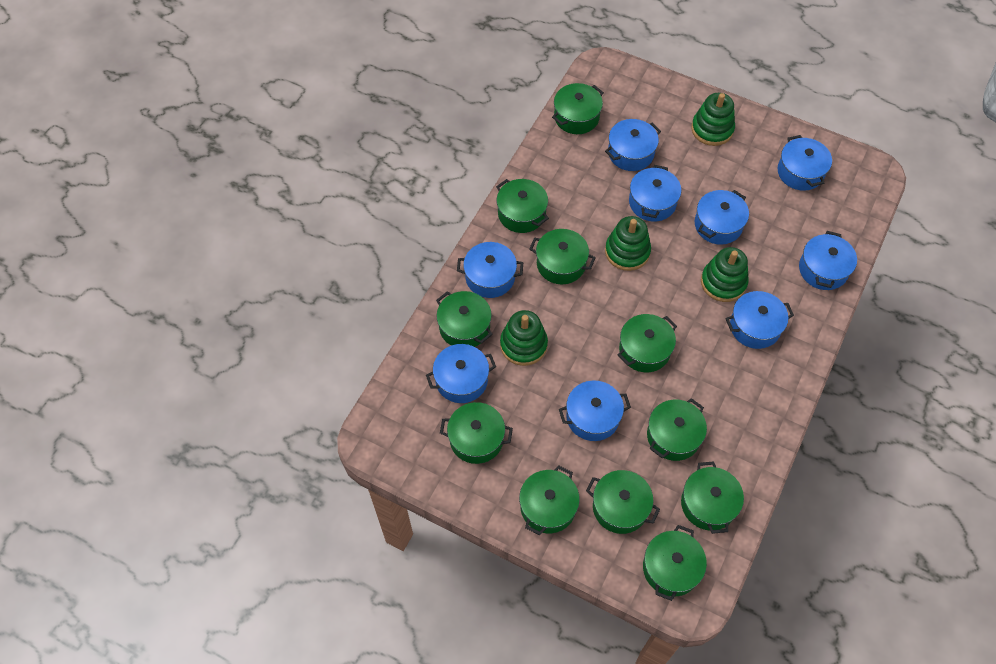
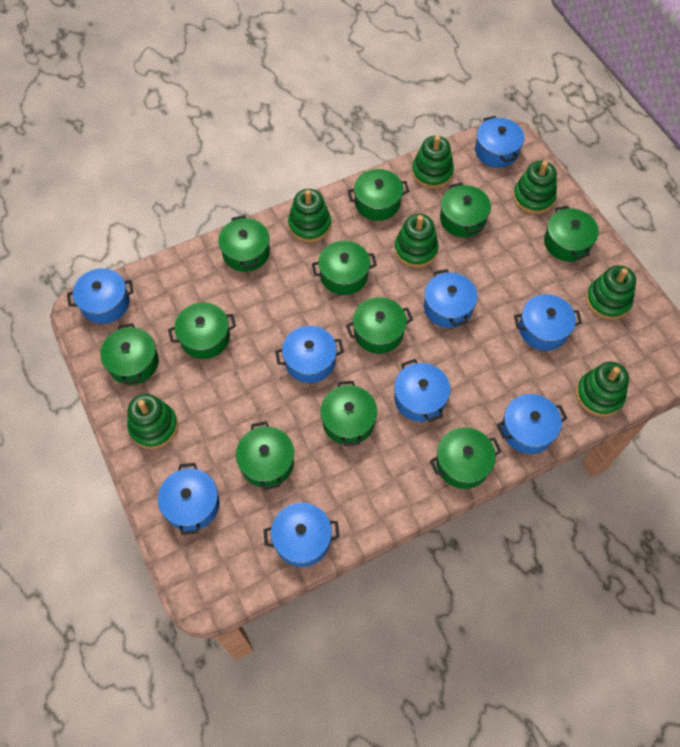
green stacking toy: 4 -> 7

